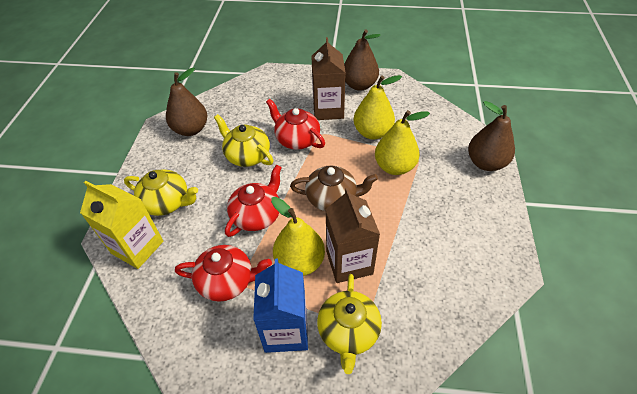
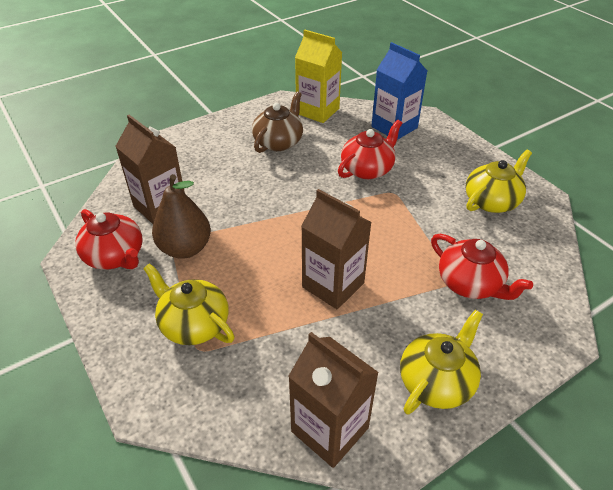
brown carton: 2 -> 3
brown pear: 3 -> 1
yellow pear: 3 -> 0

